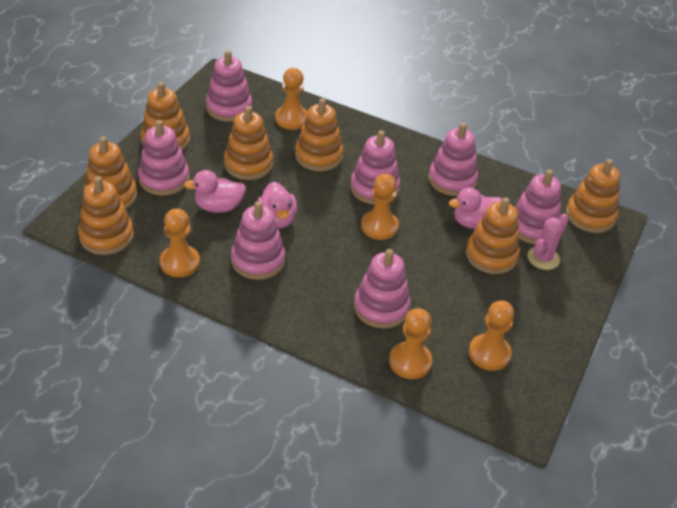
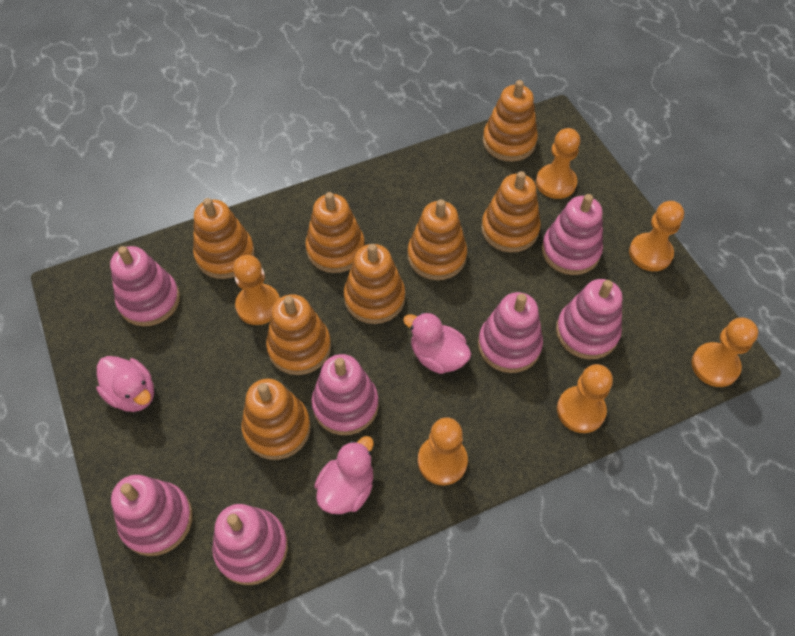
orange pawn: 5 -> 6
orange stacking toy: 7 -> 8
pink cactus: 1 -> 0

